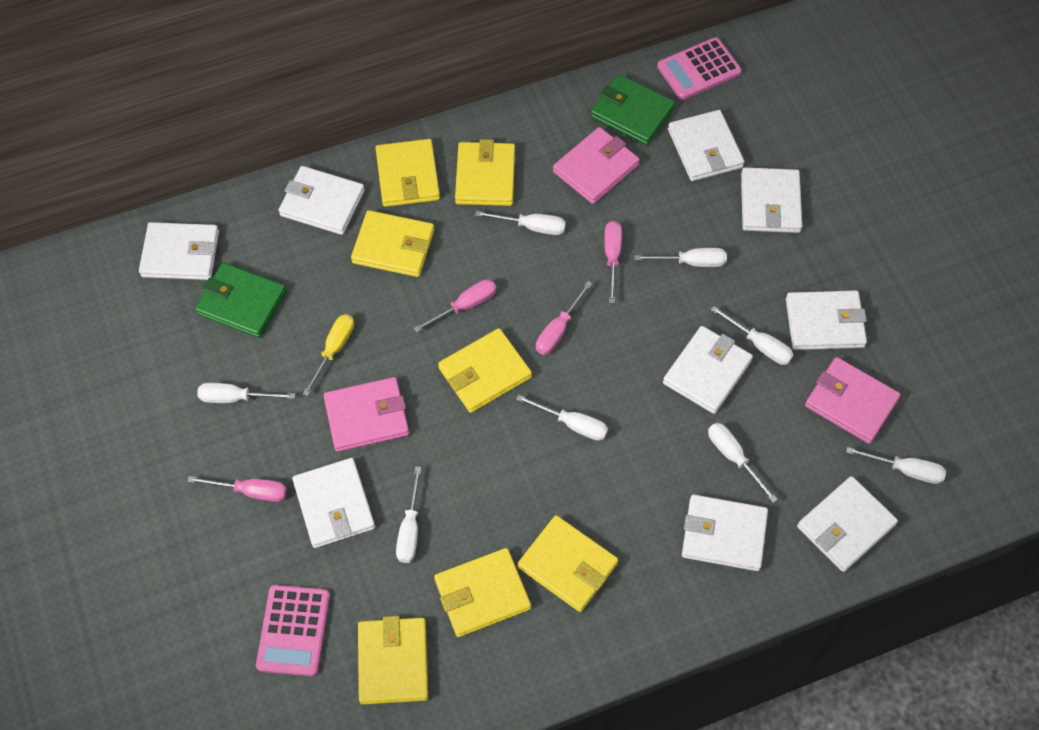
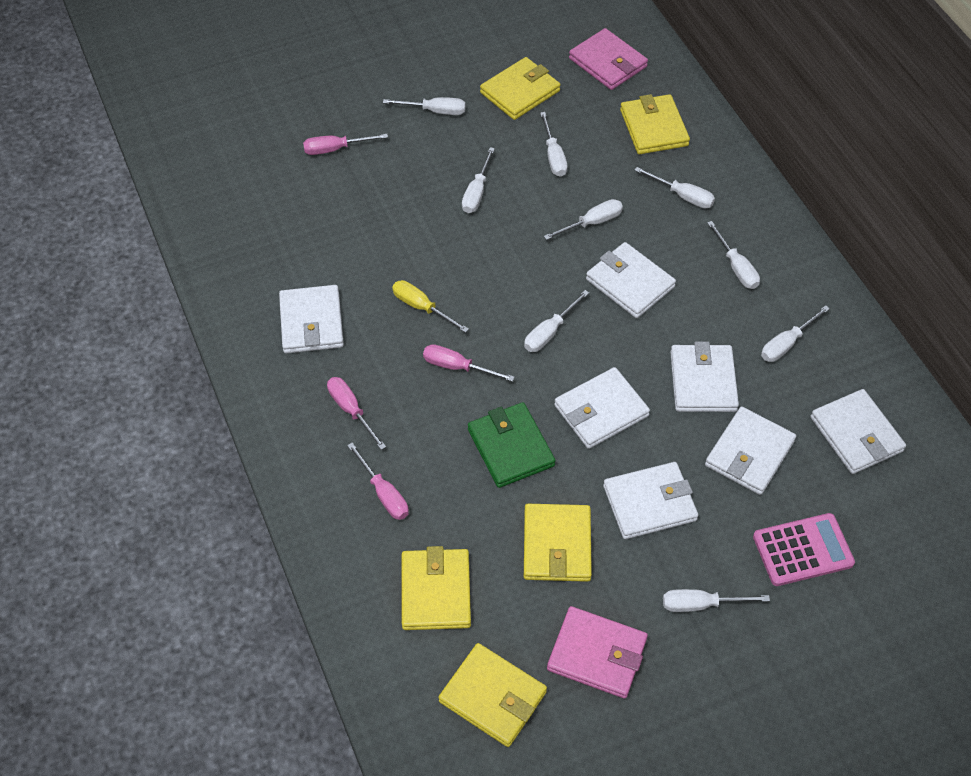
green wallet: 2 -> 1
pink calculator: 2 -> 1
pink wallet: 3 -> 2
white screwdriver: 8 -> 9
white wallet: 9 -> 7
yellow wallet: 7 -> 5

